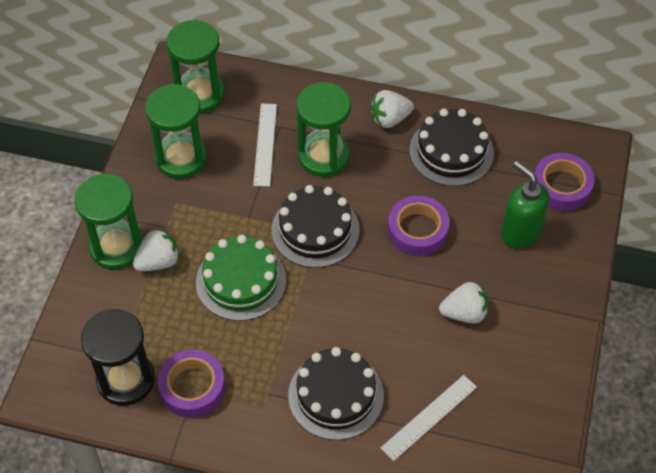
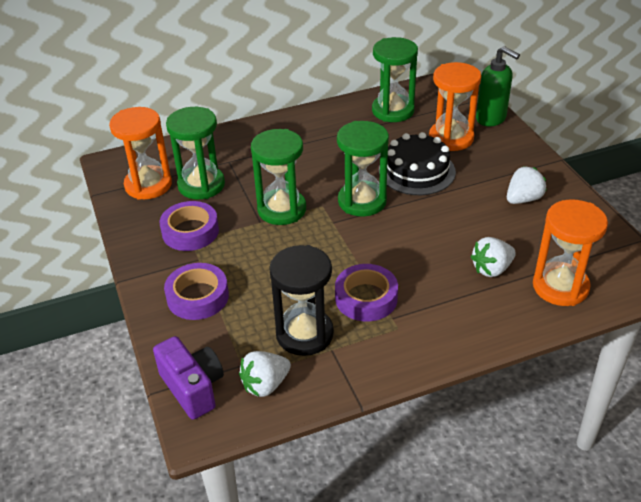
black cake: 3 -> 1
green cake: 1 -> 0
orange hourglass: 0 -> 3
purple camera: 0 -> 1
white ruler: 2 -> 0

